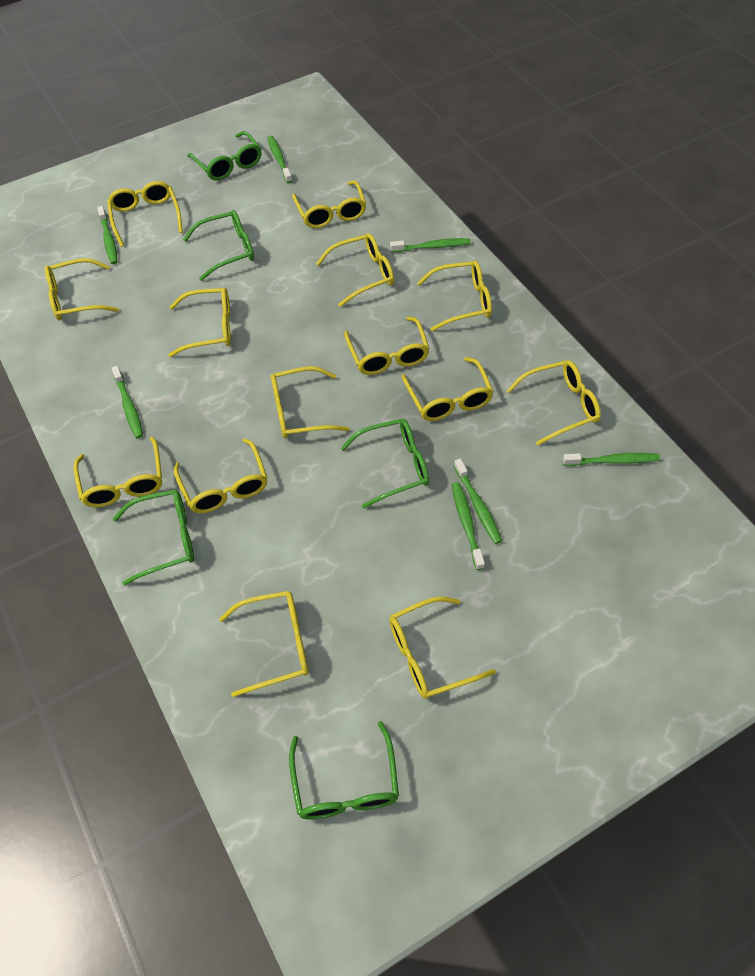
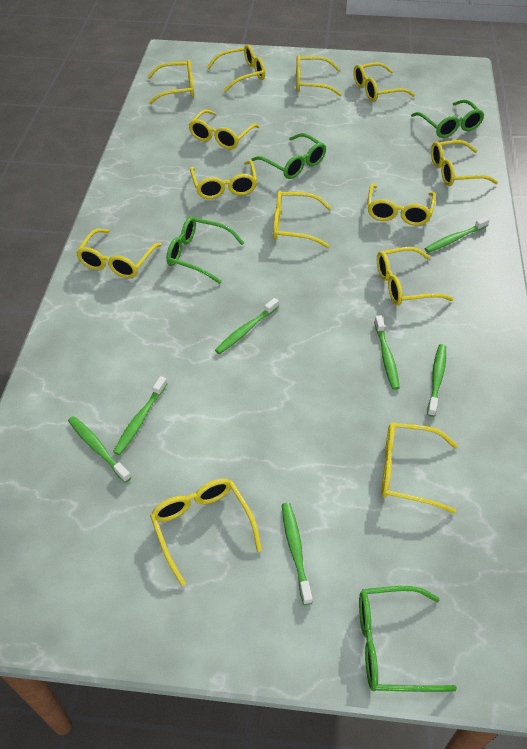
green glasses: 5 -> 4
yellow glasses: 14 -> 13

